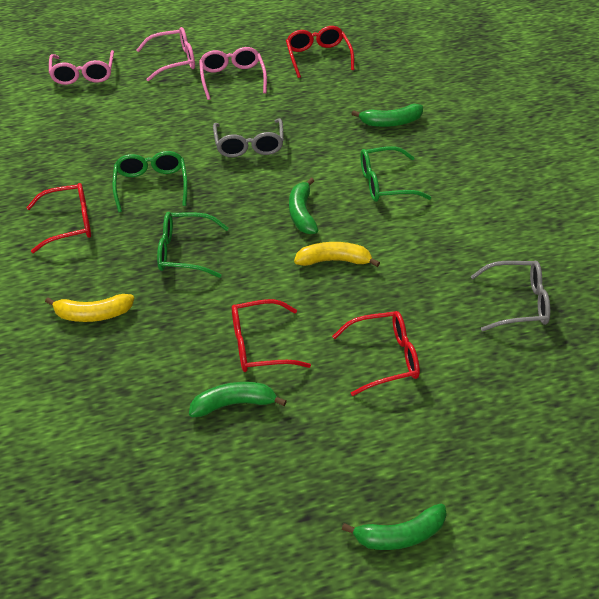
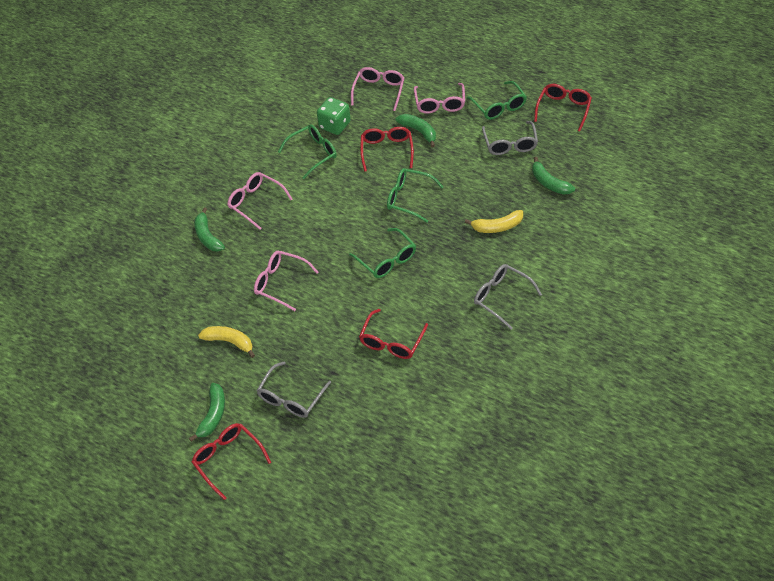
green dice: 0 -> 1
green glasses: 3 -> 4
grey glasses: 2 -> 3
pink glasses: 3 -> 4

